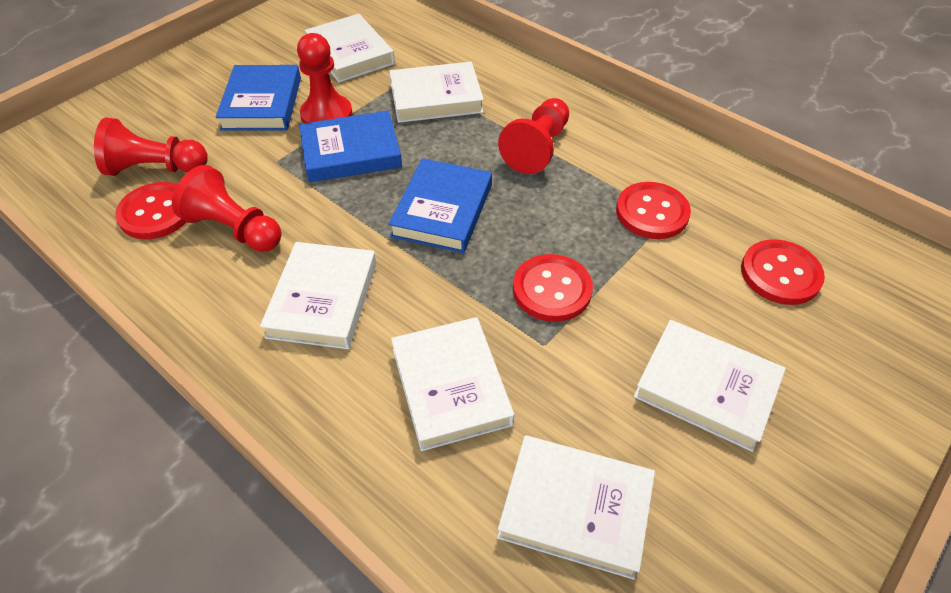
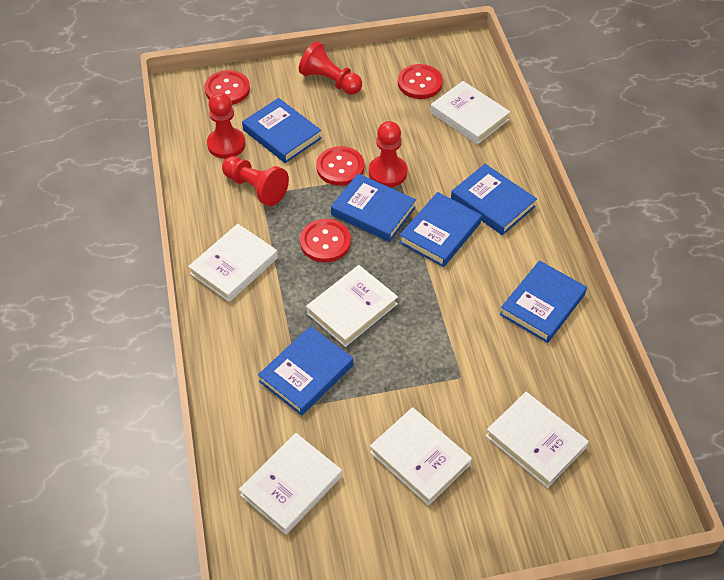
blue book: 3 -> 6

